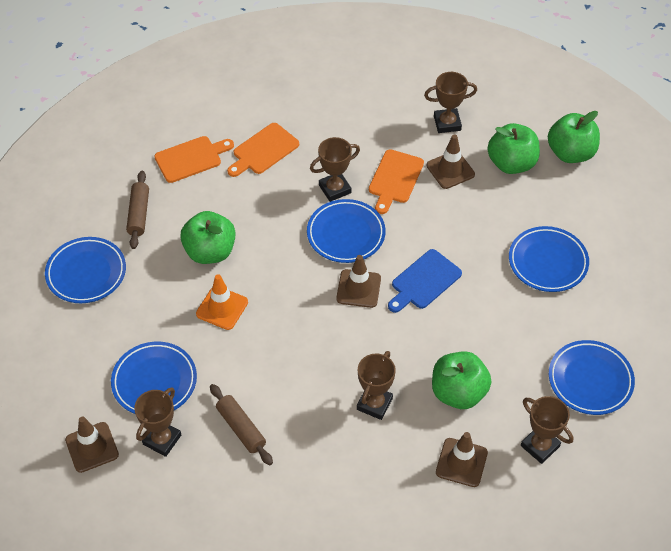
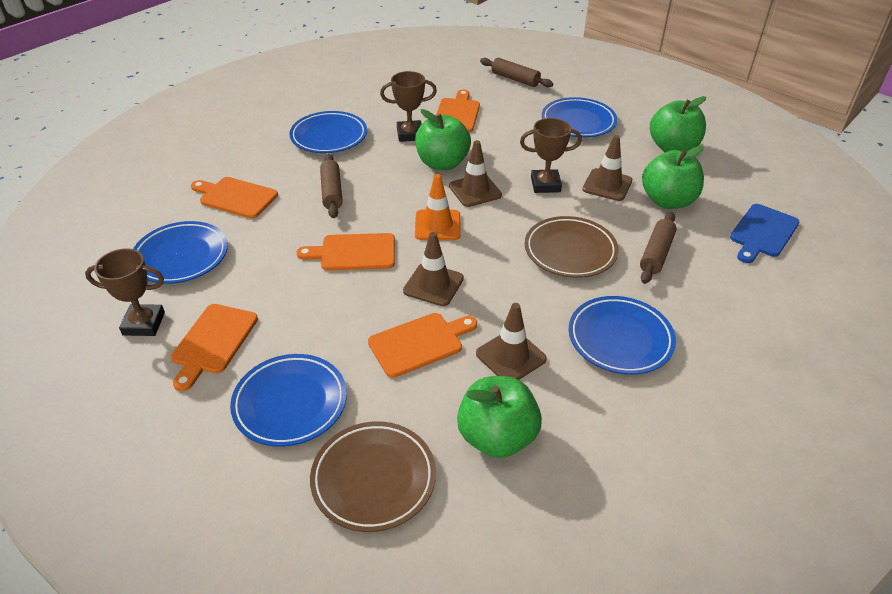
brown plate: 0 -> 2
brown rolling pin: 2 -> 3
brown trophy: 5 -> 3
orange cutting board: 3 -> 5

